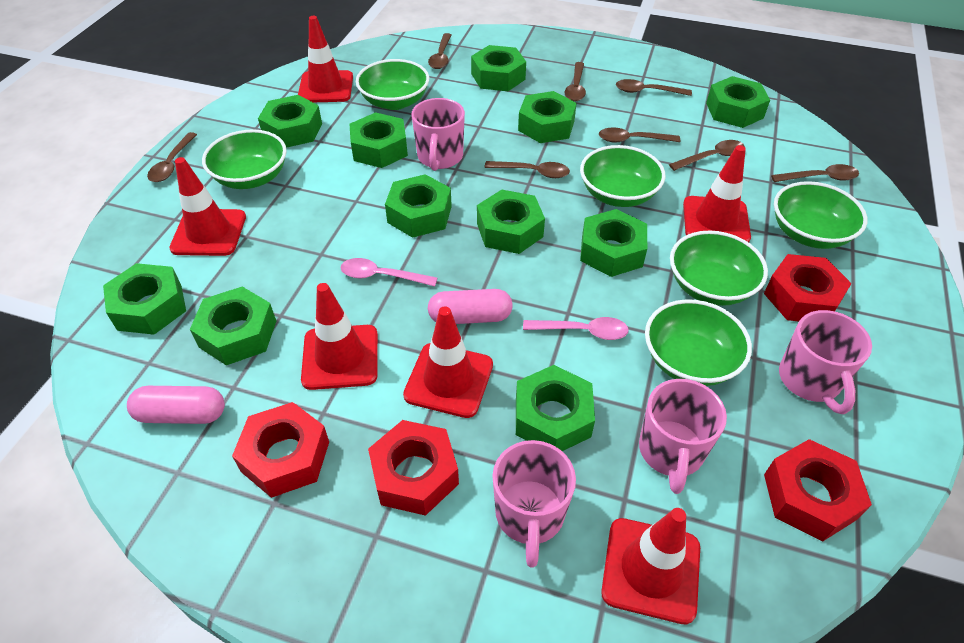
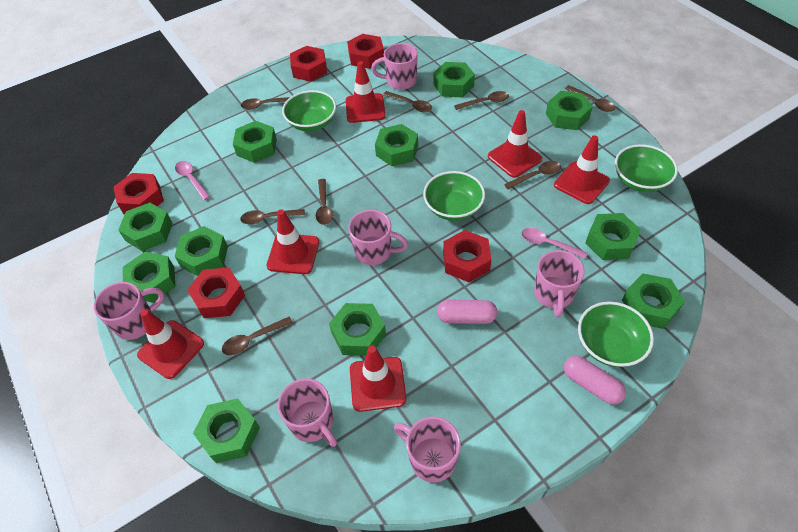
green bowl: 6 -> 4
pink mug: 4 -> 6
red nut: 4 -> 5

